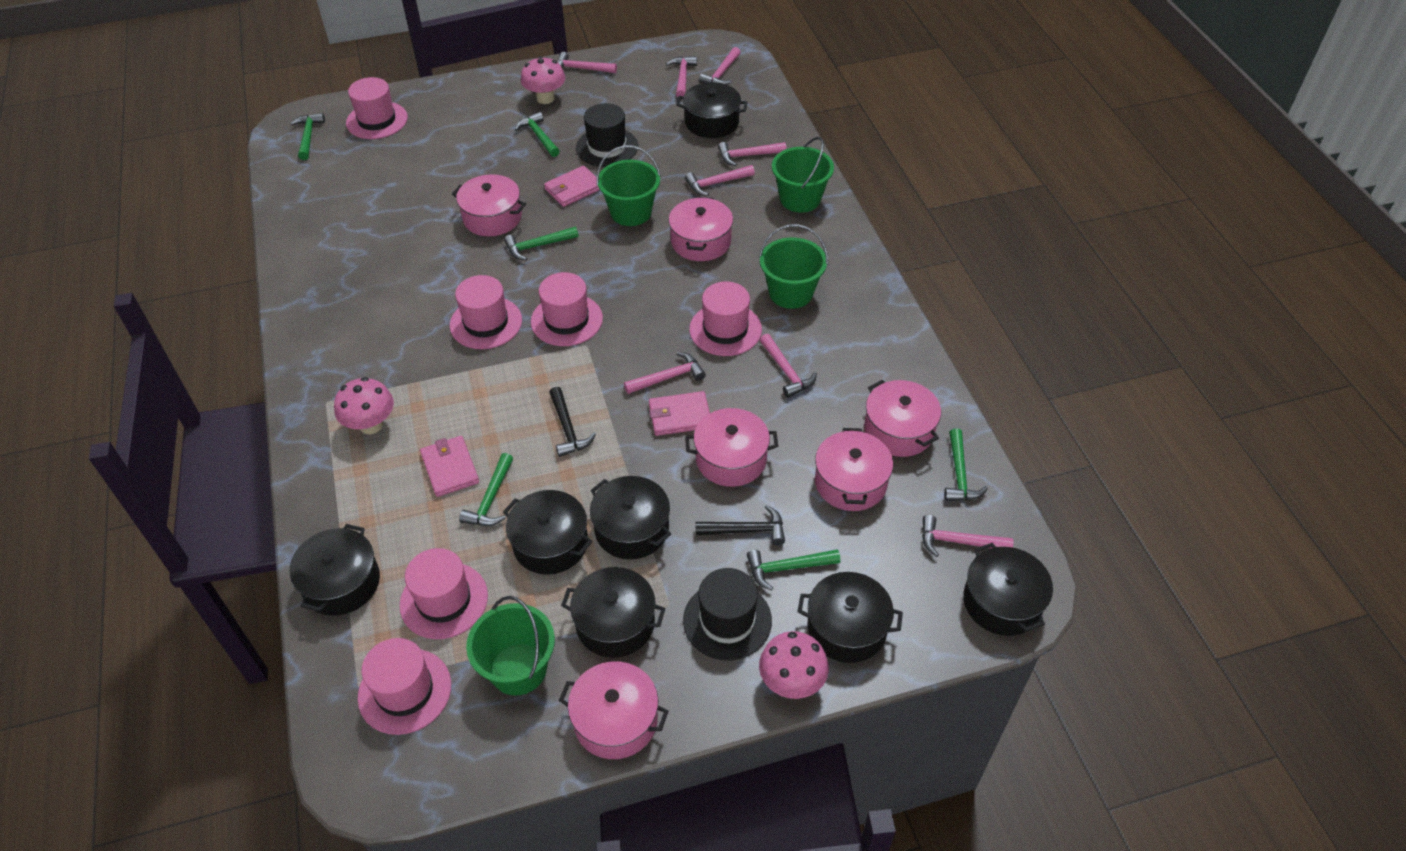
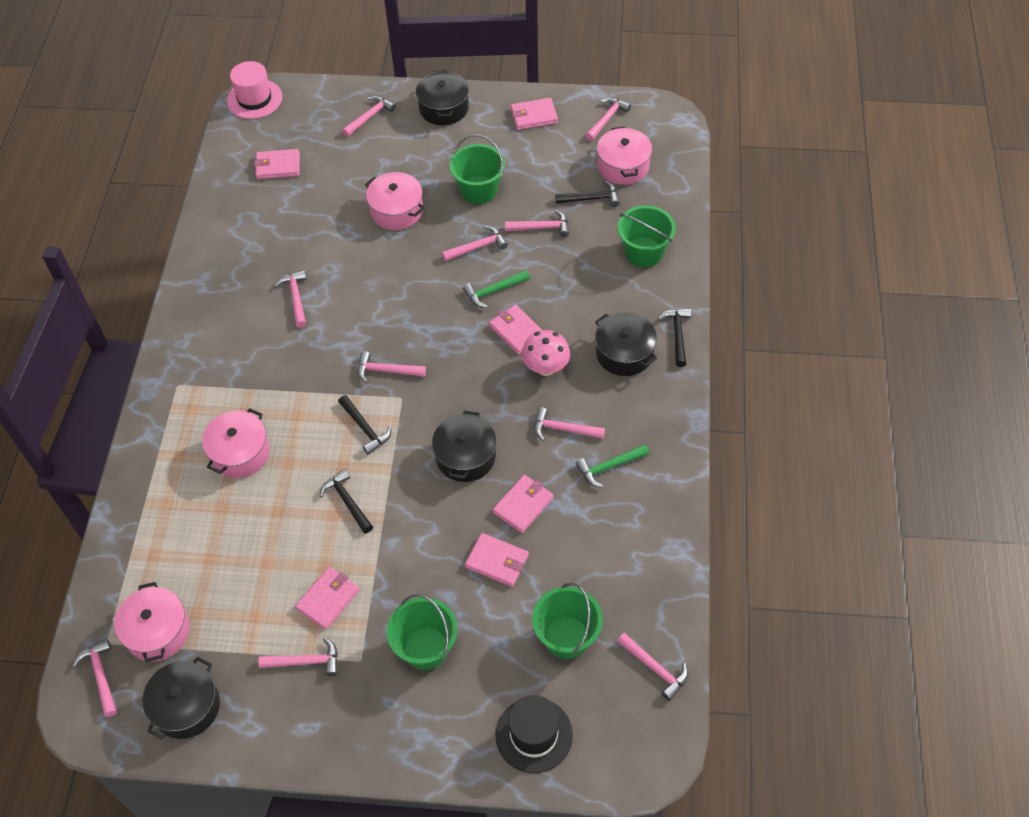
black hammer: 2 -> 4
black hat: 2 -> 1
black pot: 7 -> 4
green hammer: 6 -> 2
pink hammer: 8 -> 10
pink hat: 6 -> 1
pink mushroom: 3 -> 1
pink pot: 6 -> 4
pink wallet: 3 -> 6

